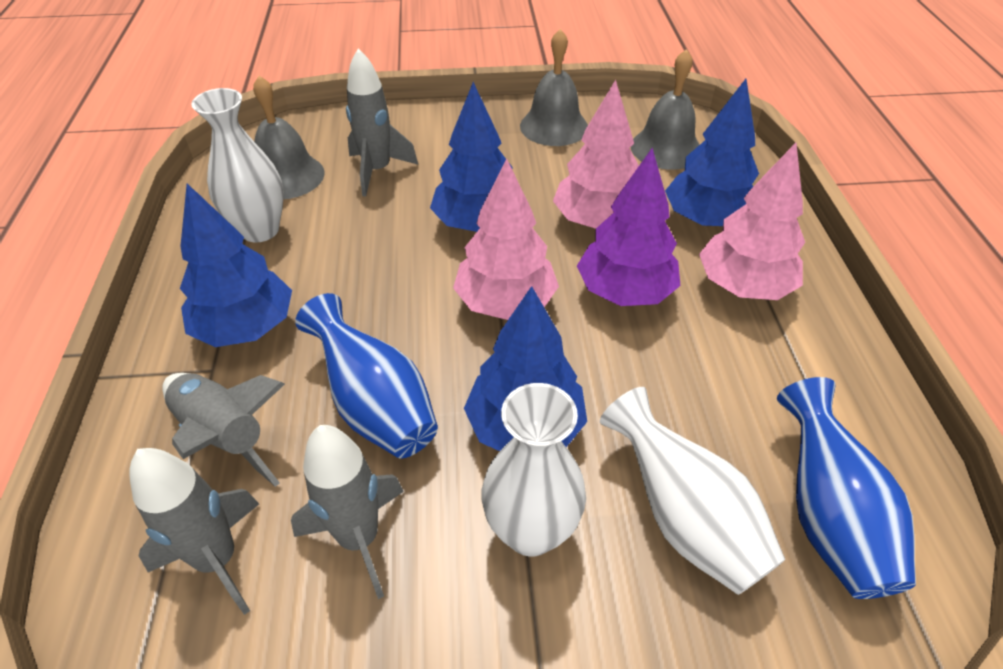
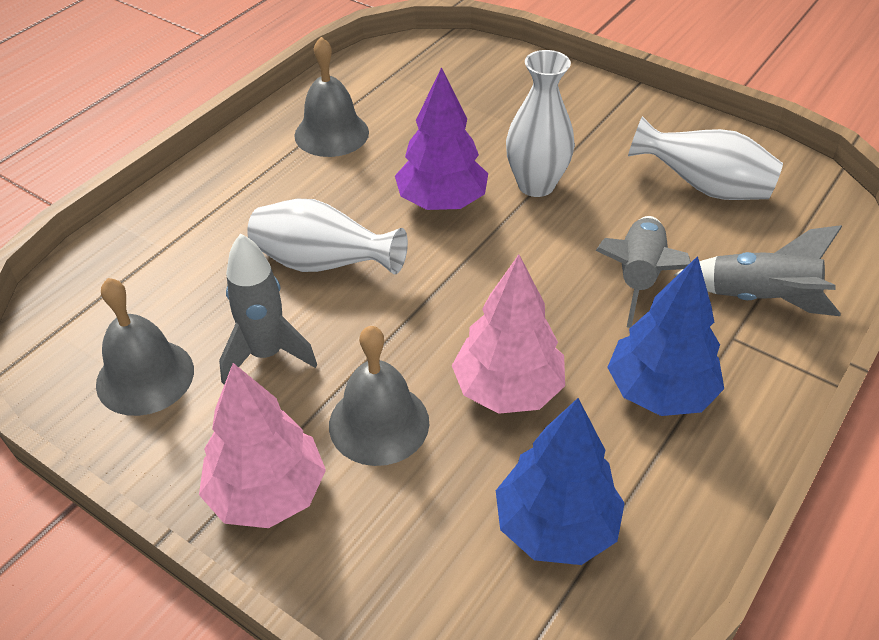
blue tree: 4 -> 2
blue vase: 2 -> 0
grey rocket: 4 -> 3
pink tree: 3 -> 2

